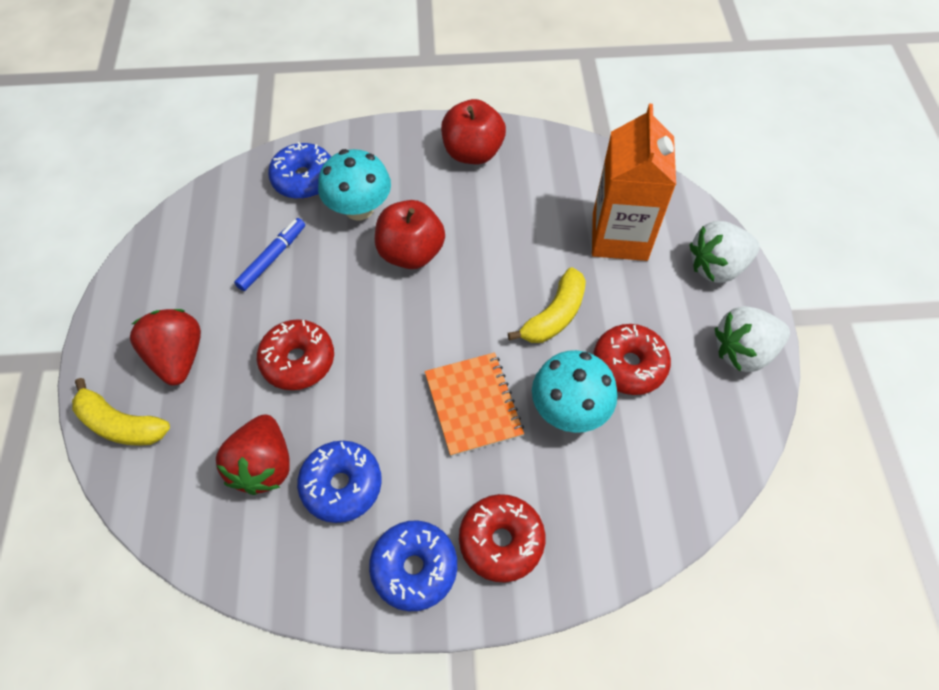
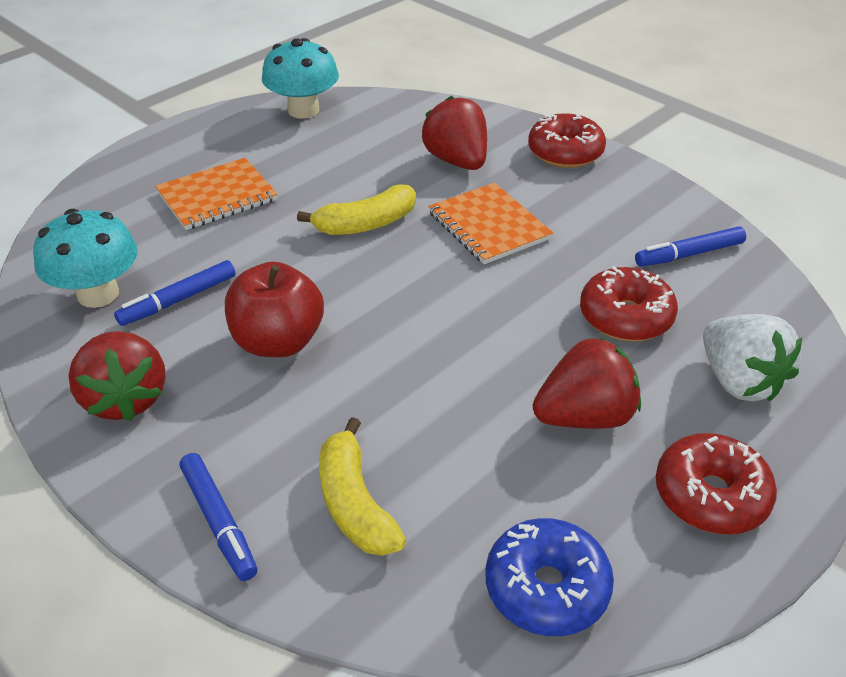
blue donut: 3 -> 1
blue marker: 1 -> 3
orange carton: 1 -> 0
orange notebook: 1 -> 2
red apple: 2 -> 1
red strawberry: 2 -> 3
white strawberry: 2 -> 1

